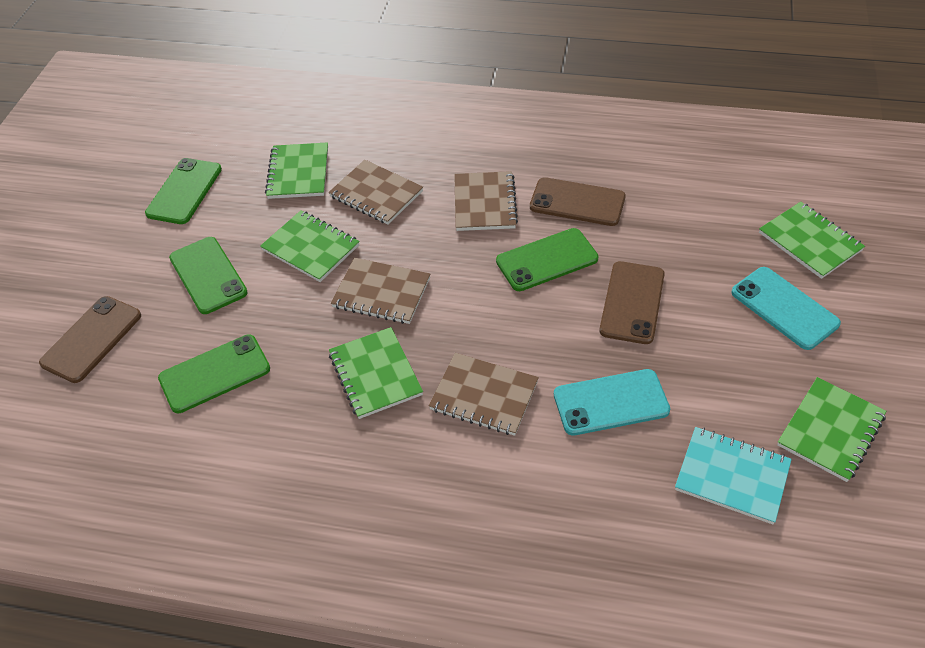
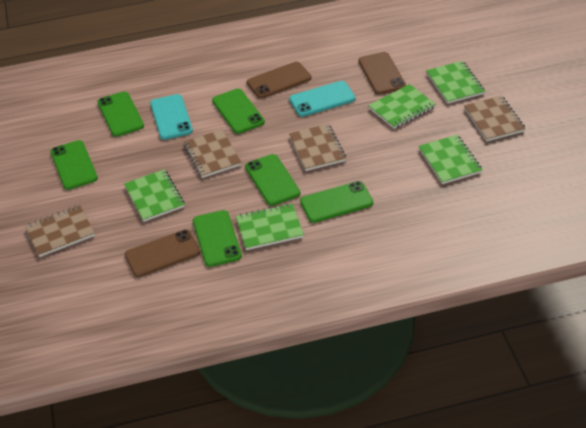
green phone: 4 -> 6
turquoise notebook: 1 -> 0

